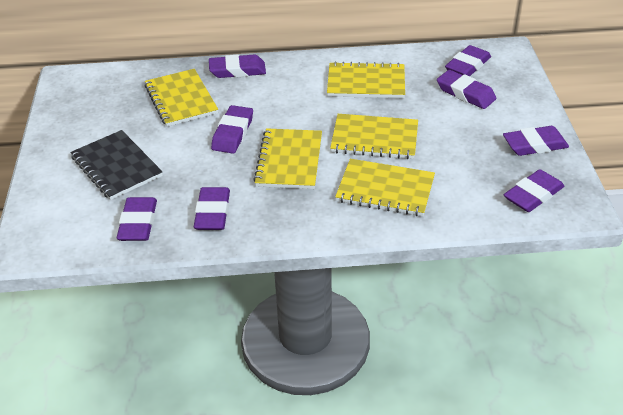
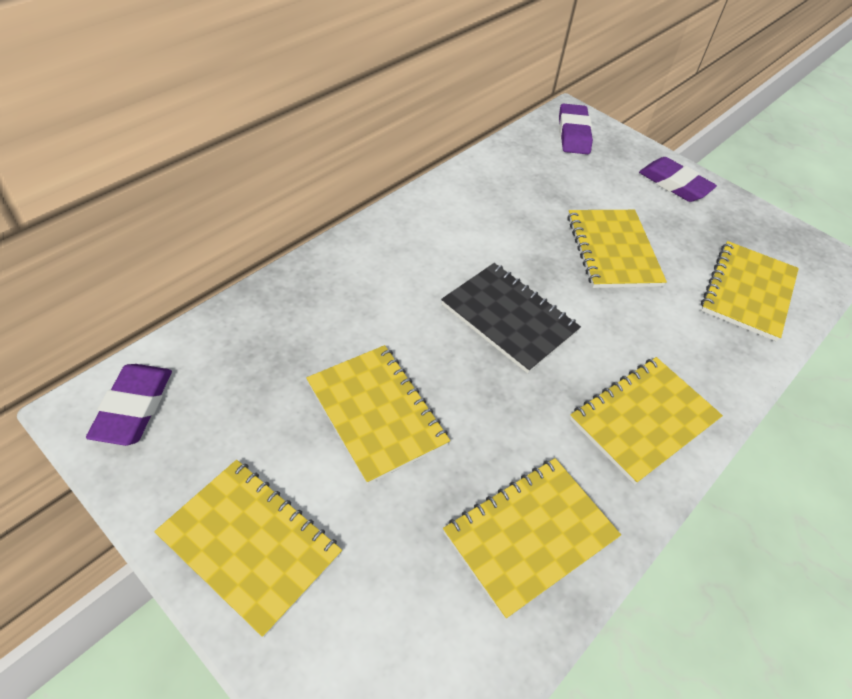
purple eraser: 8 -> 3
yellow notebook: 5 -> 6

